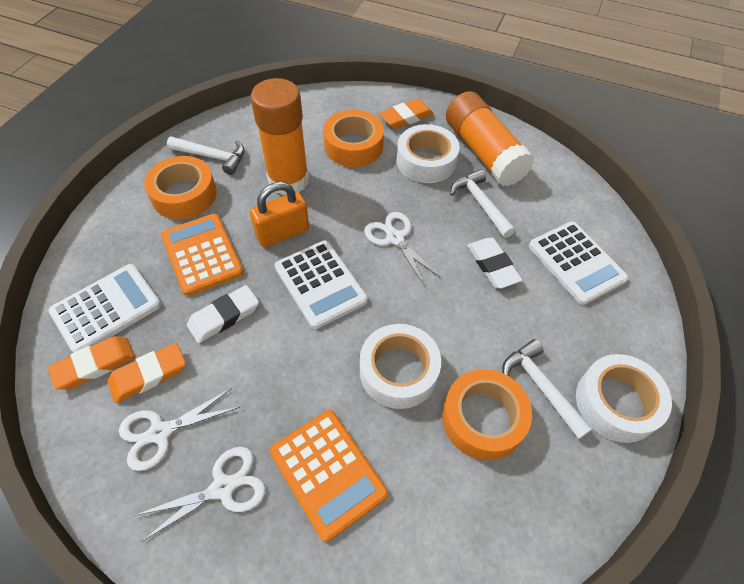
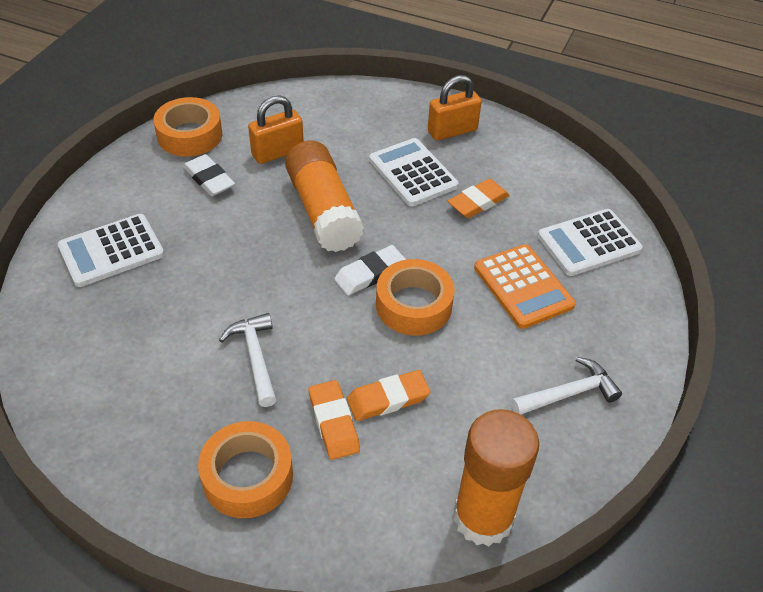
orange calculator: 2 -> 1
orange padlock: 1 -> 2
white hammer: 3 -> 2
white scissors: 3 -> 0
white tape: 3 -> 0

